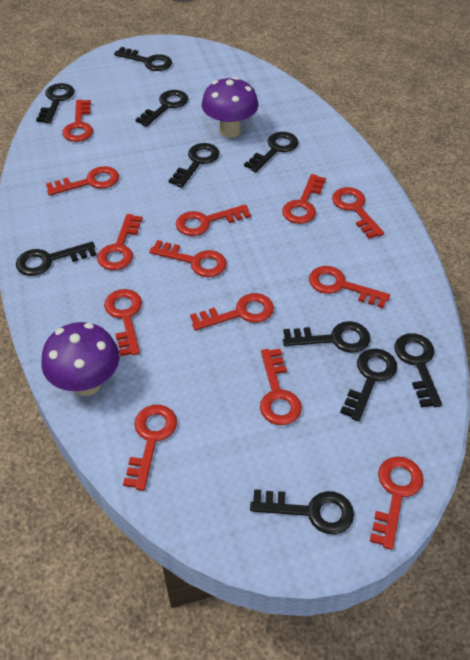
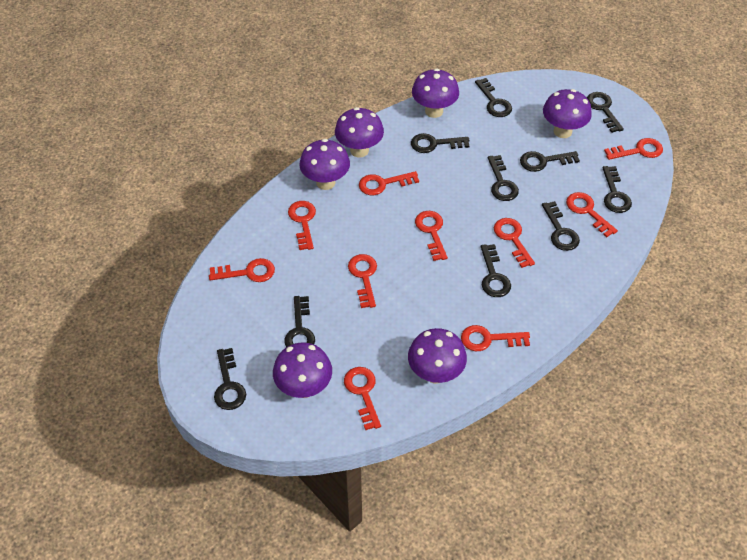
purple mushroom: 2 -> 6
red key: 13 -> 10

